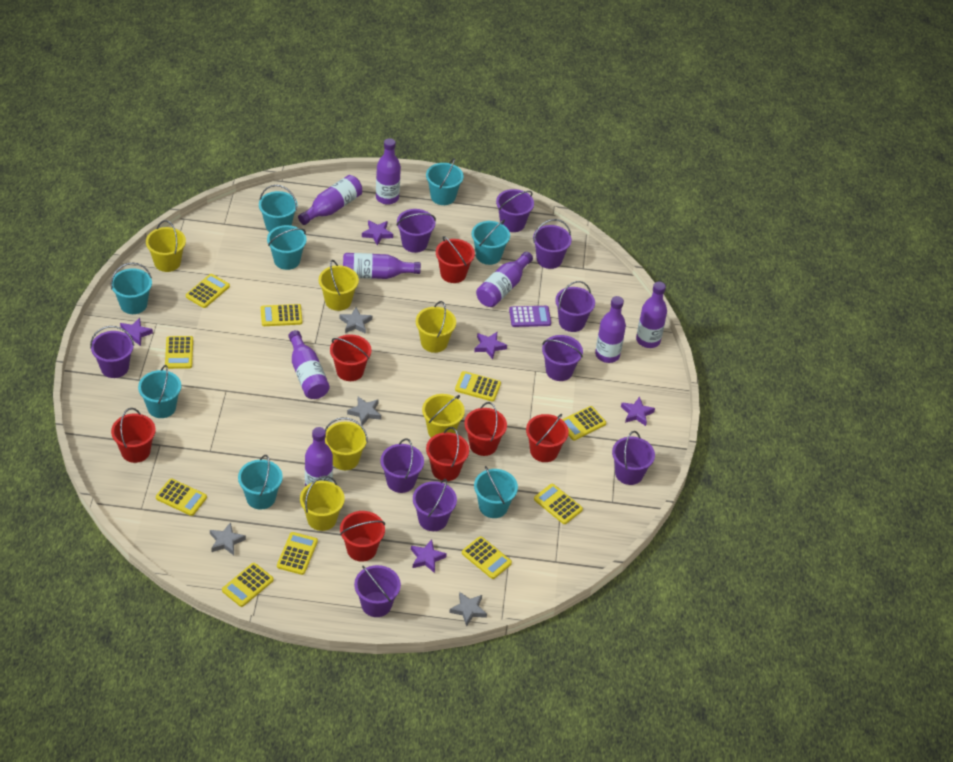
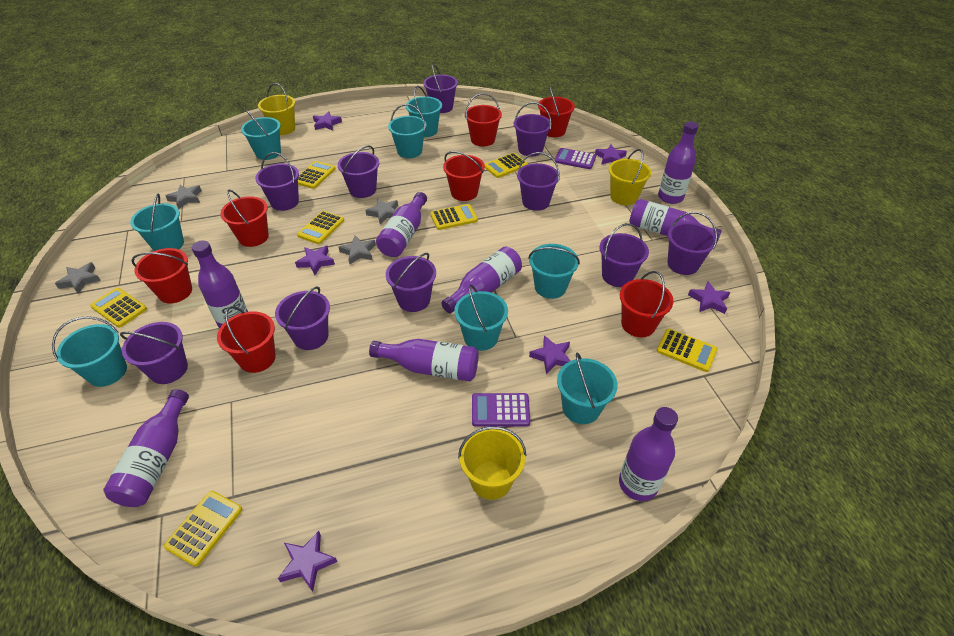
purple calculator: 1 -> 2
purple star: 5 -> 6
yellow bucket: 6 -> 3
yellow calculator: 10 -> 7

